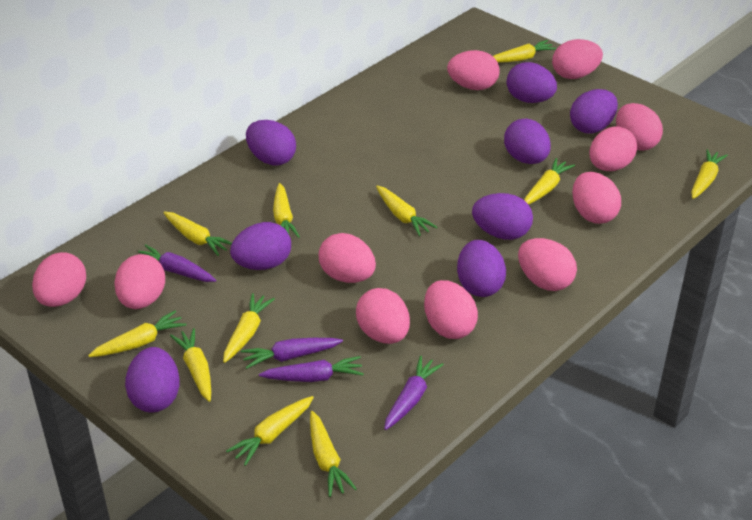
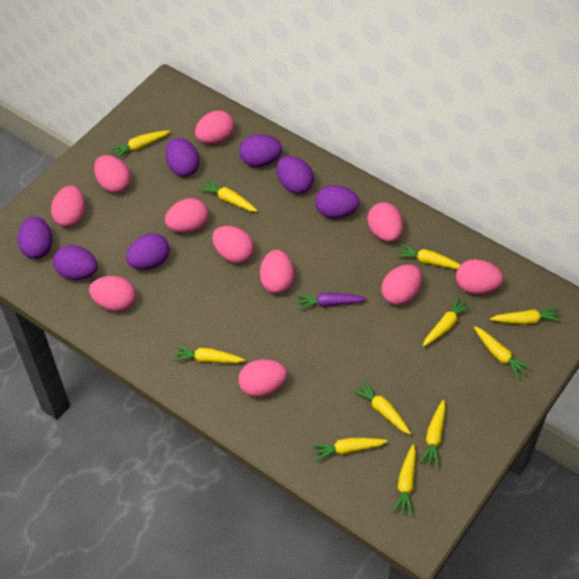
purple carrot: 4 -> 1
purple egg: 8 -> 7

